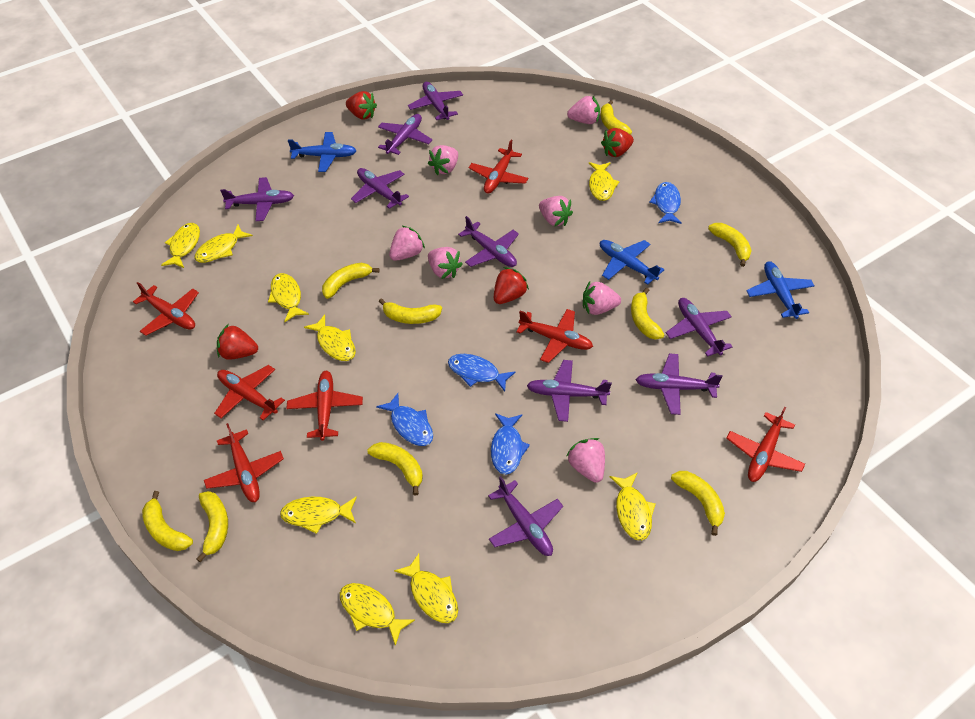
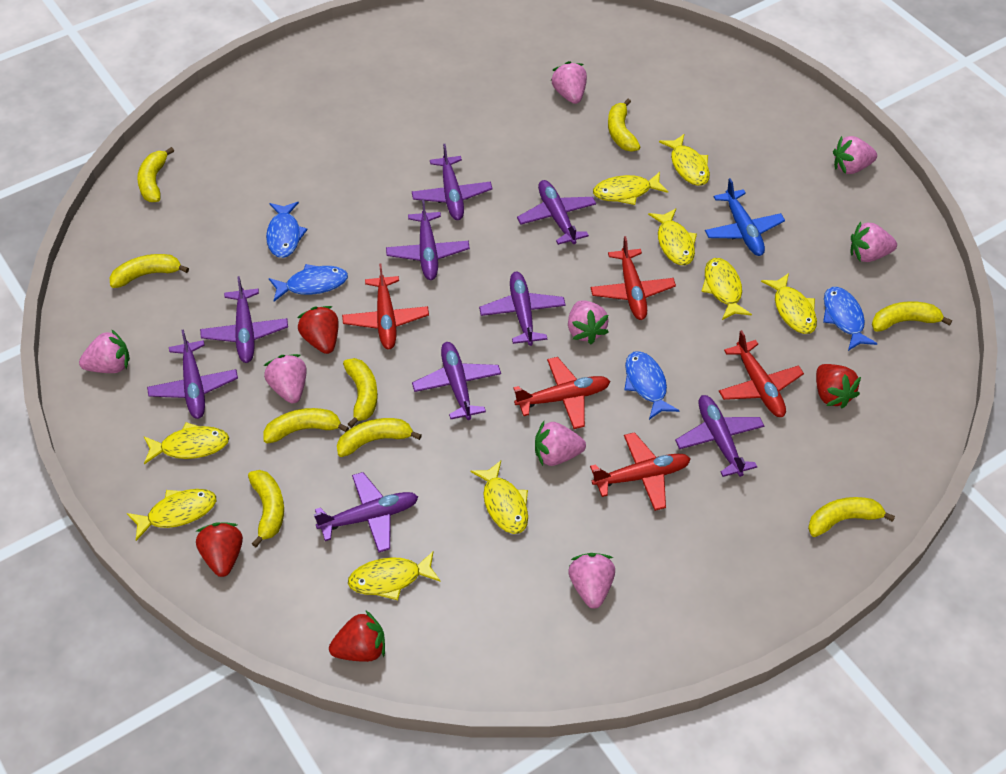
blue plane: 3 -> 1
pink strawberry: 7 -> 8
red plane: 7 -> 5

